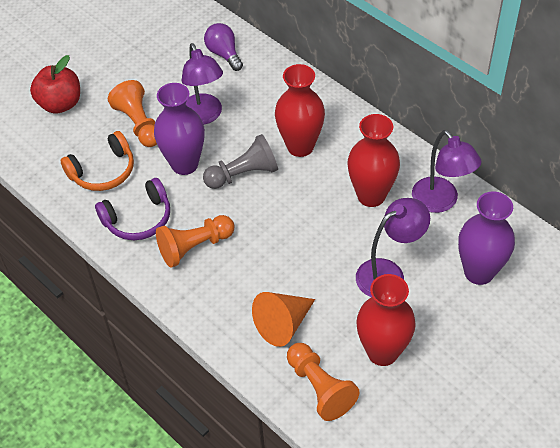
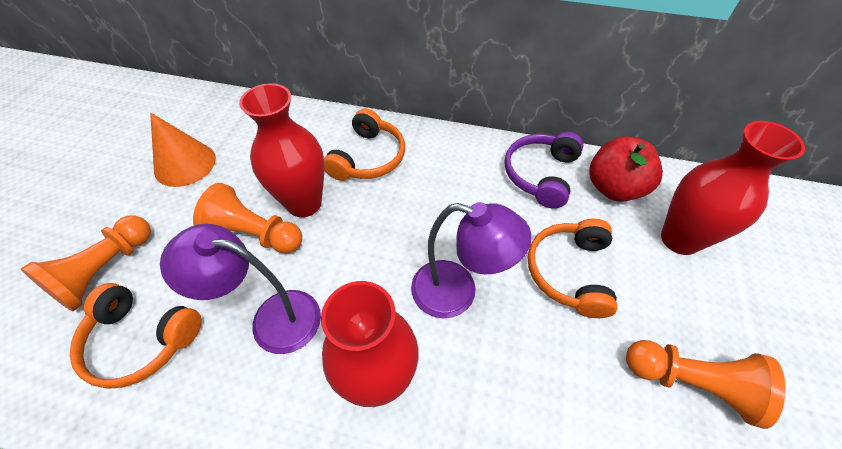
grey pawn: 1 -> 0
orange headphones: 1 -> 3
purple lamp: 3 -> 2
purple light bulb: 1 -> 0
purple vase: 2 -> 0

